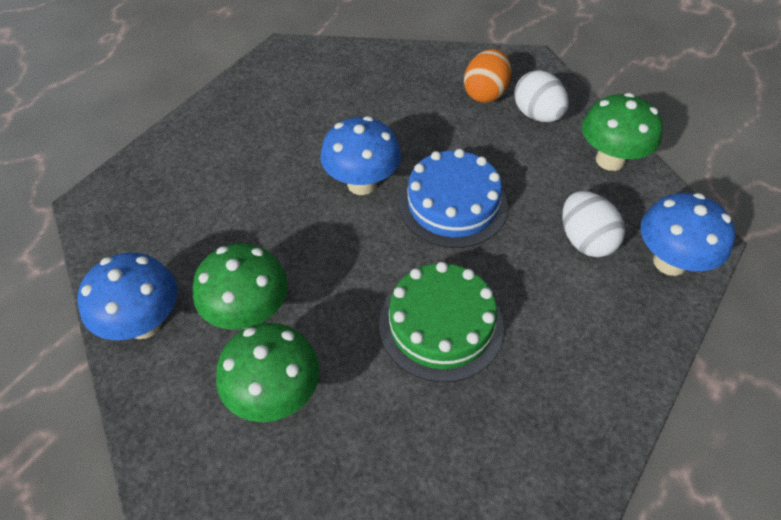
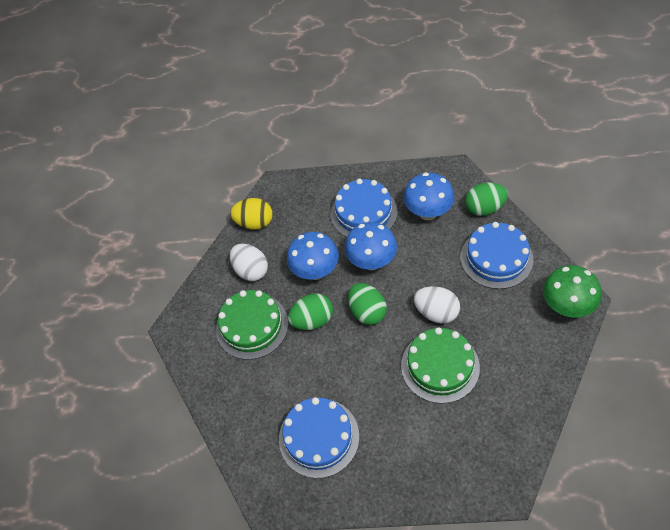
blue cake: 1 -> 3
green cake: 1 -> 2
green egg: 0 -> 3
green mushroom: 3 -> 1
orange egg: 1 -> 0
yellow egg: 0 -> 1

